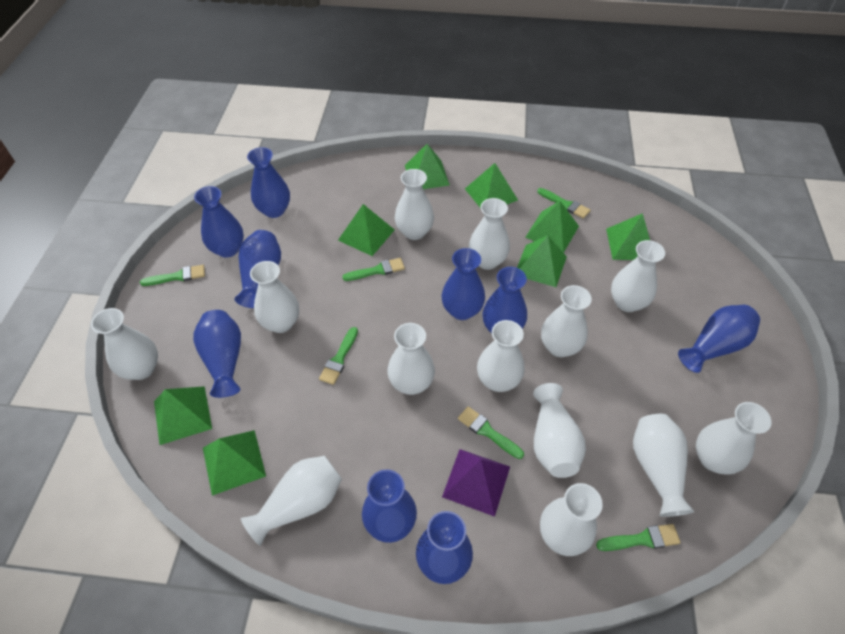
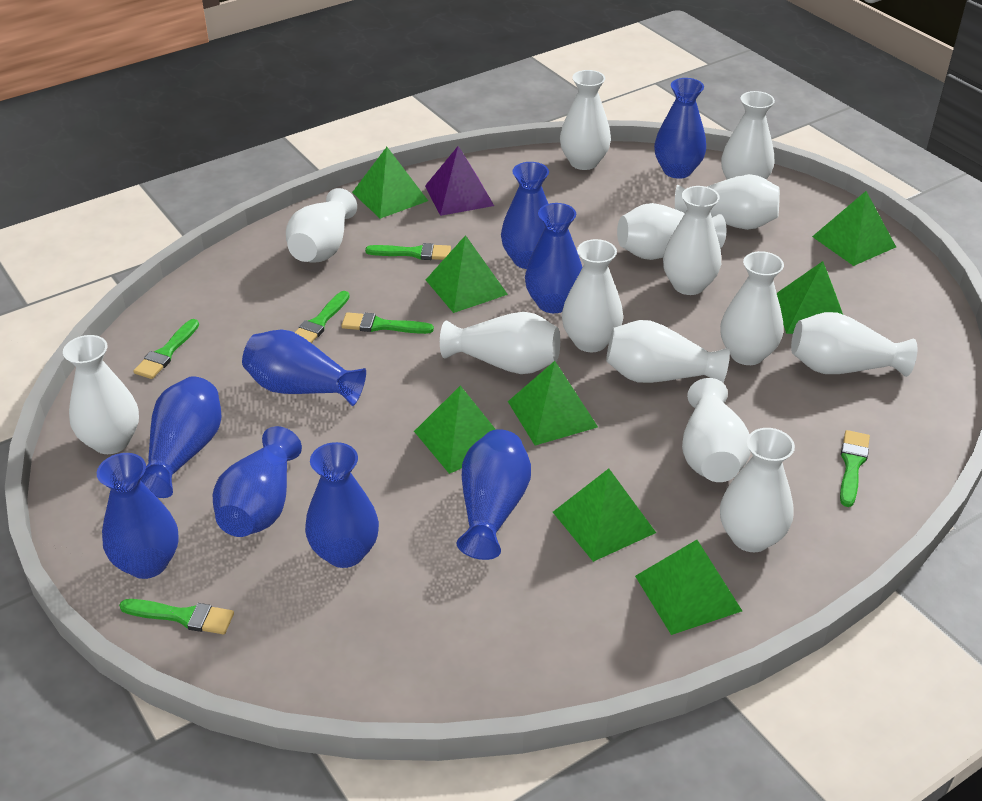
white vase: 13 -> 14

